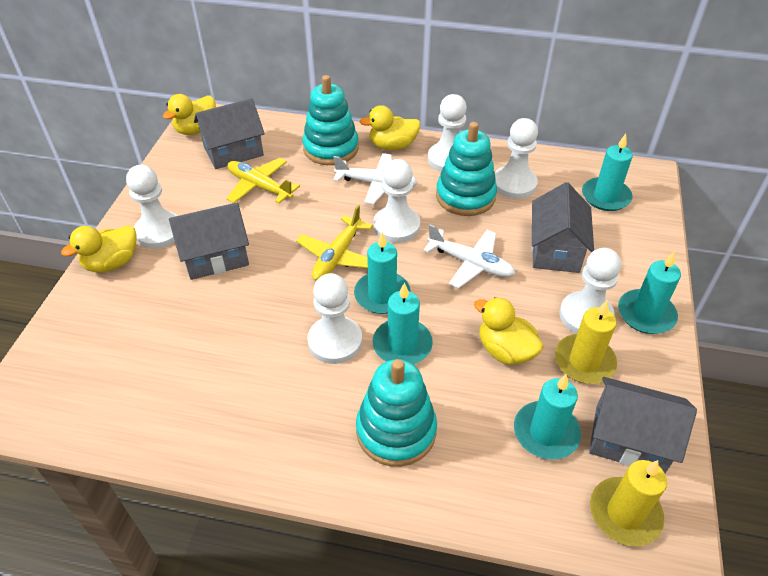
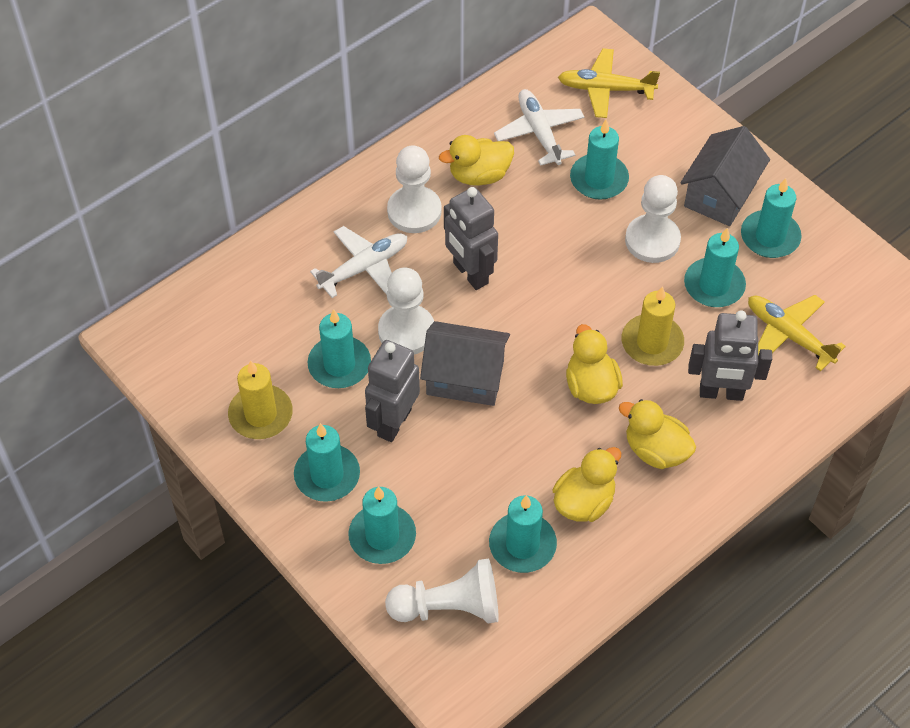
grey house: 4 -> 2
grey robot: 0 -> 3
turquoise candle: 5 -> 7
turquoise stacking toy: 3 -> 0
white pawn: 6 -> 4

